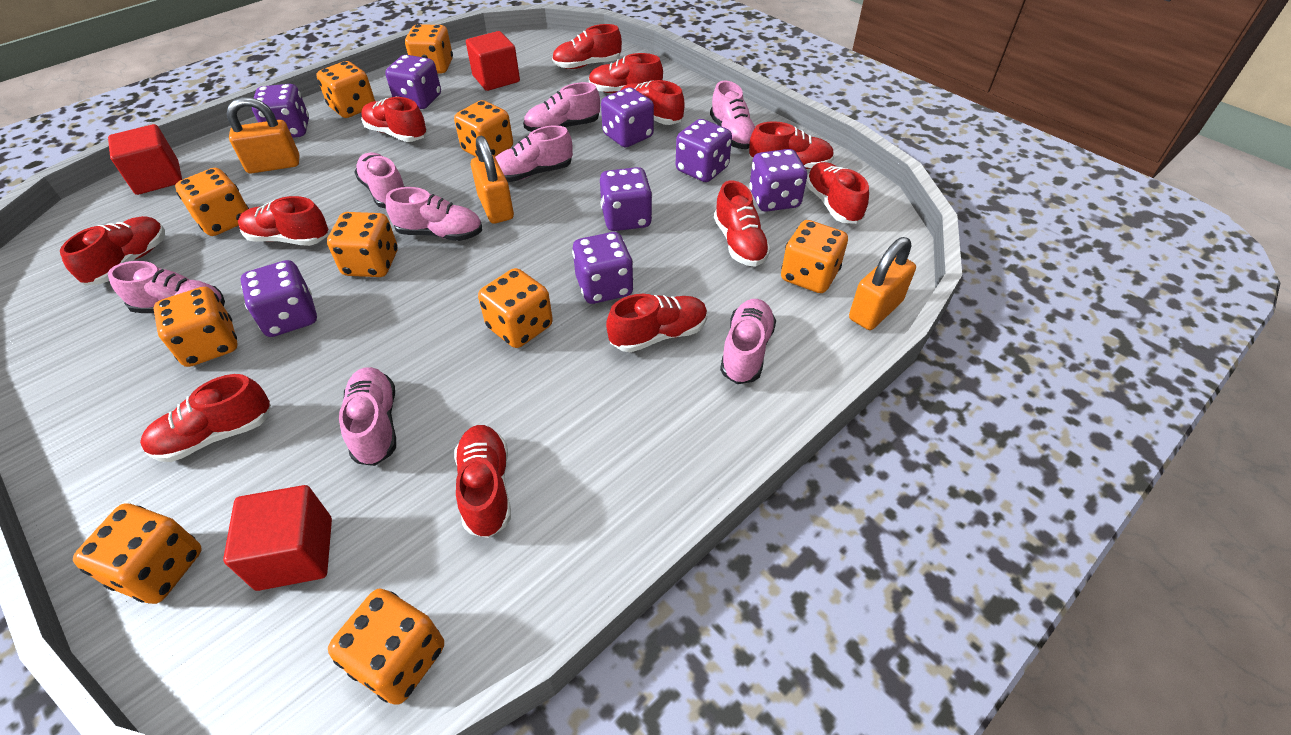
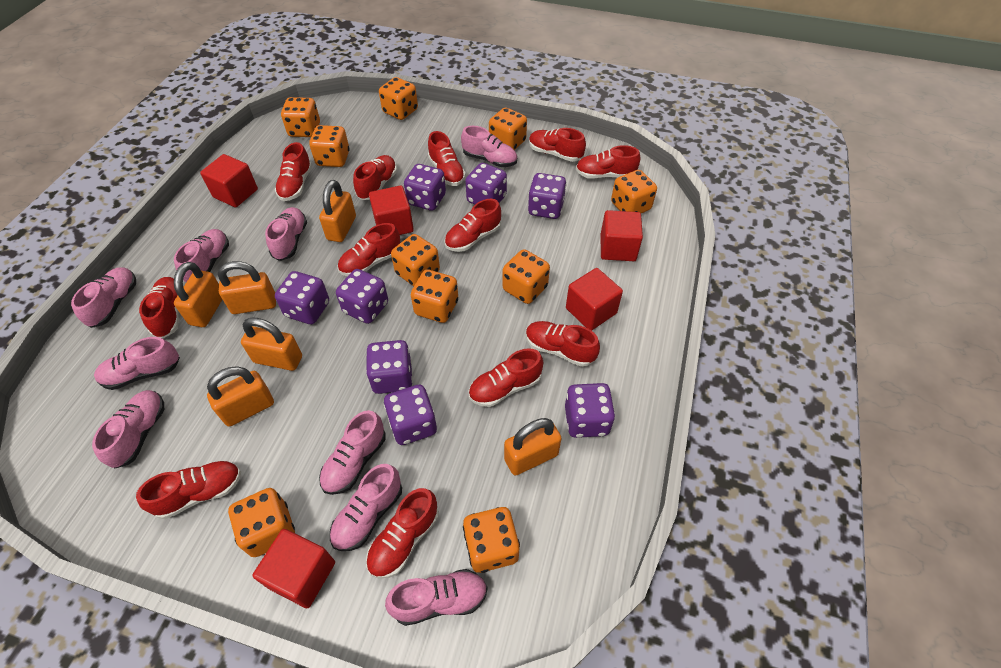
orange padlock: 3 -> 6
pink shoe: 8 -> 9
red cube: 3 -> 5

